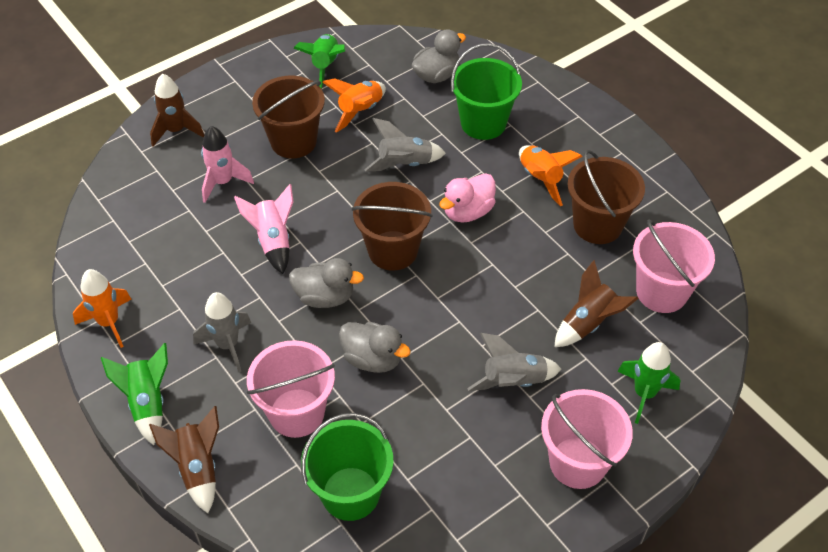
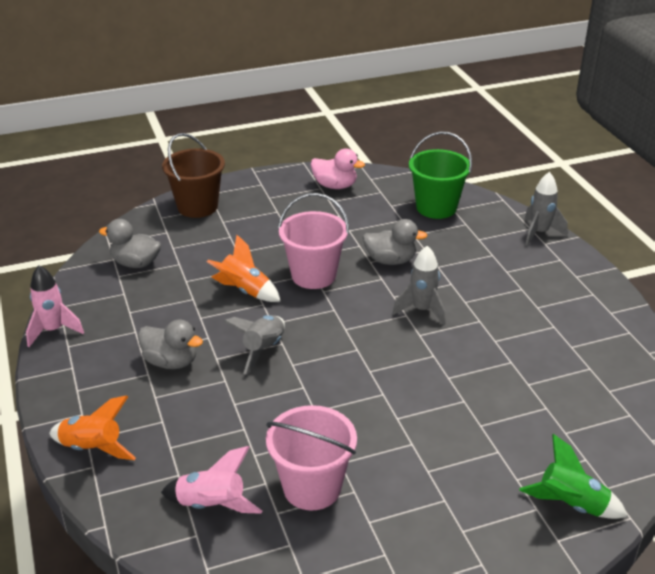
brown bucket: 3 -> 1
brown rocket: 3 -> 0
green bucket: 2 -> 1
green rocket: 3 -> 1
orange rocket: 3 -> 2
pink bucket: 3 -> 2

